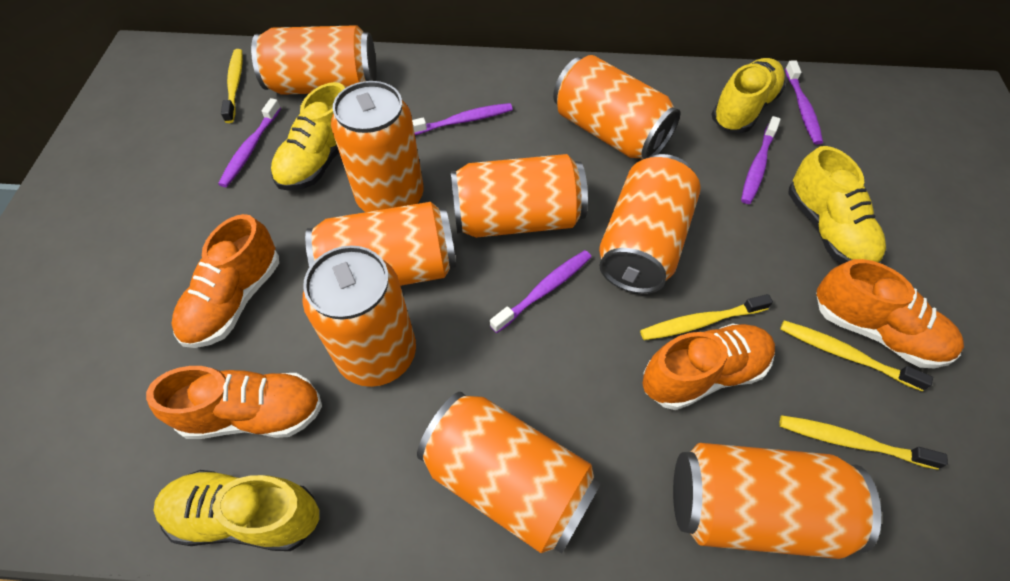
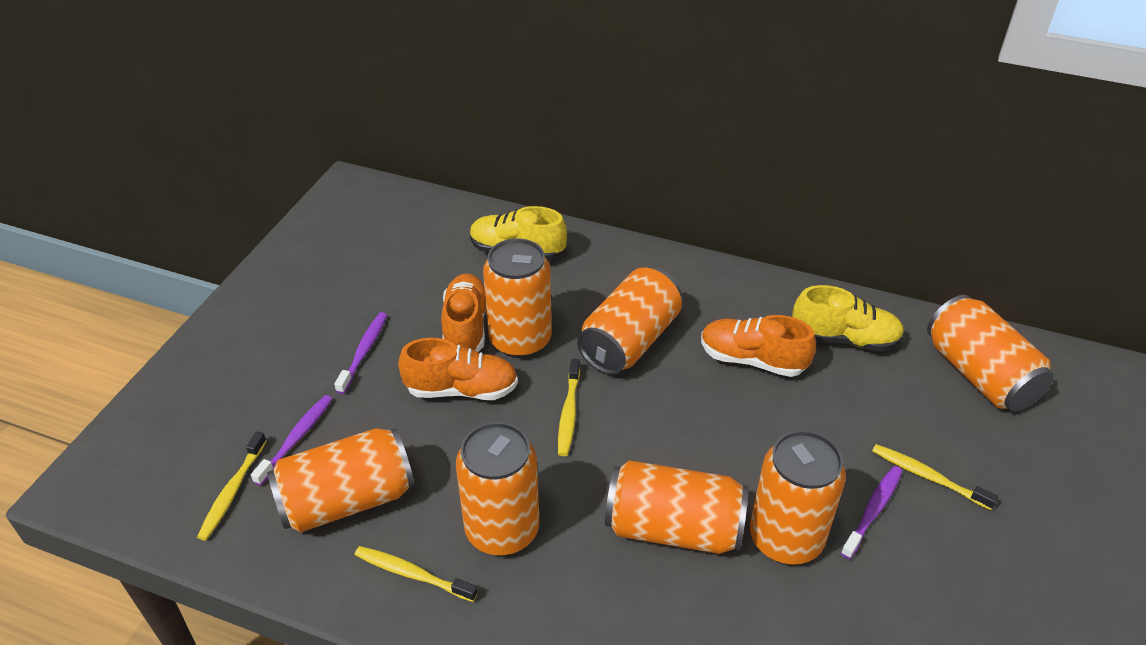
orange can: 9 -> 7
orange shoe: 4 -> 3
purple toothbrush: 5 -> 3
yellow shoe: 4 -> 2

